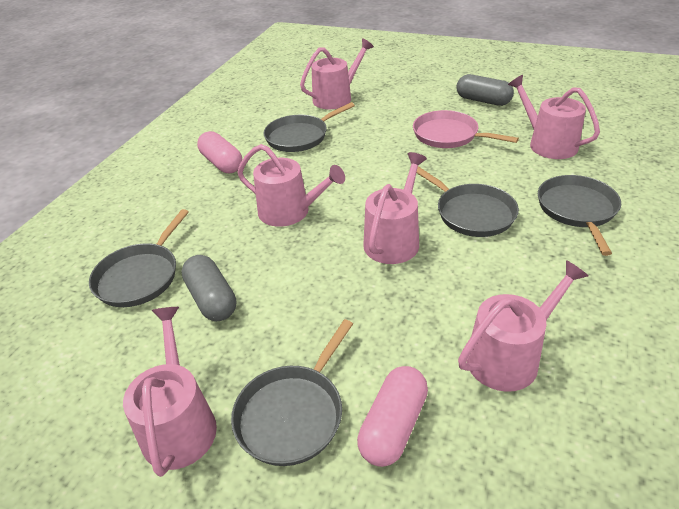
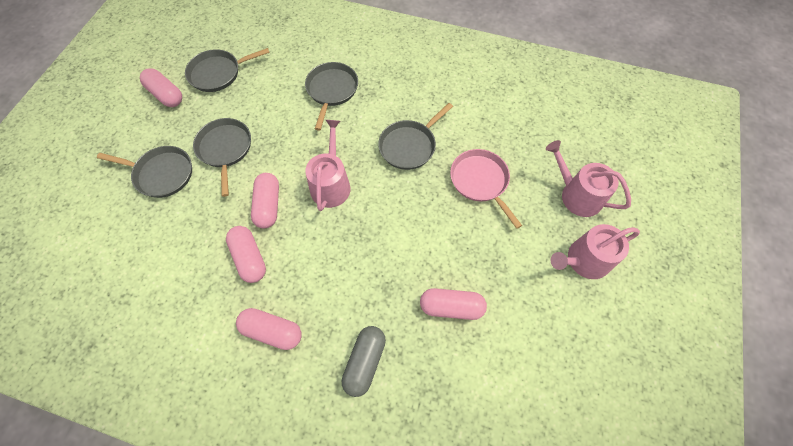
grey capsule: 2 -> 1
pink capsule: 2 -> 5
pink watering can: 6 -> 3

